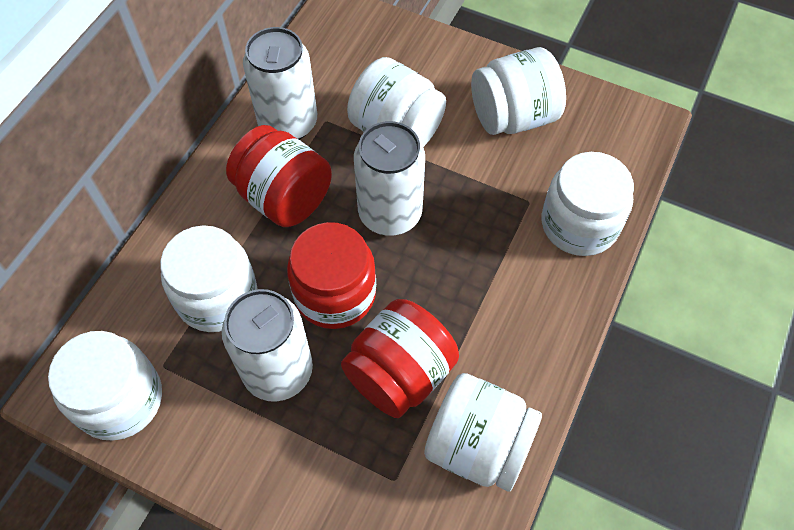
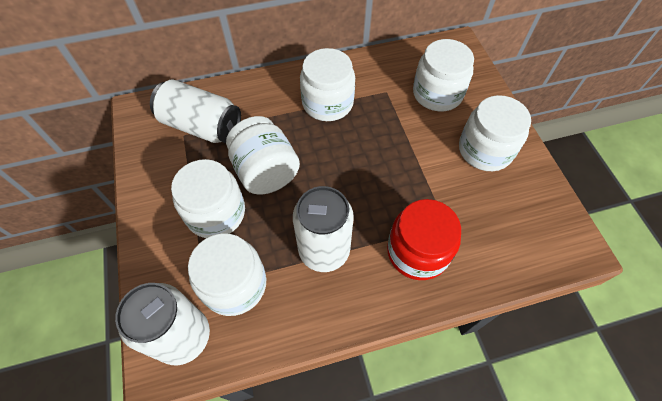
red jar: 3 -> 1

